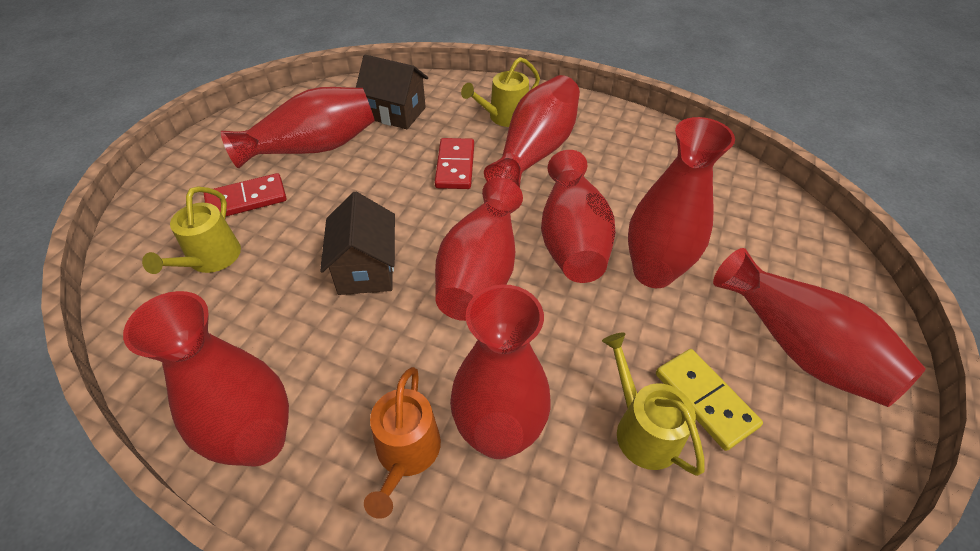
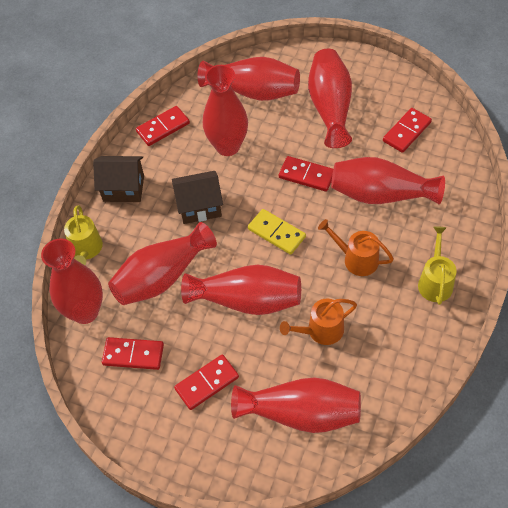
orange watering can: 1 -> 2
red domino: 2 -> 5
yellow watering can: 3 -> 2

